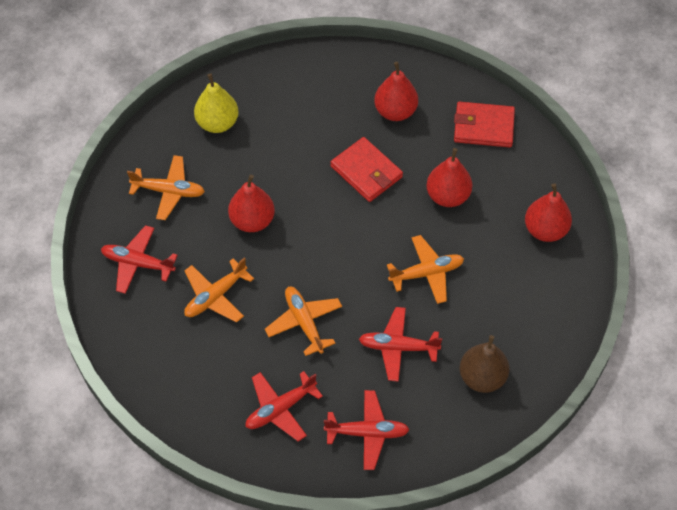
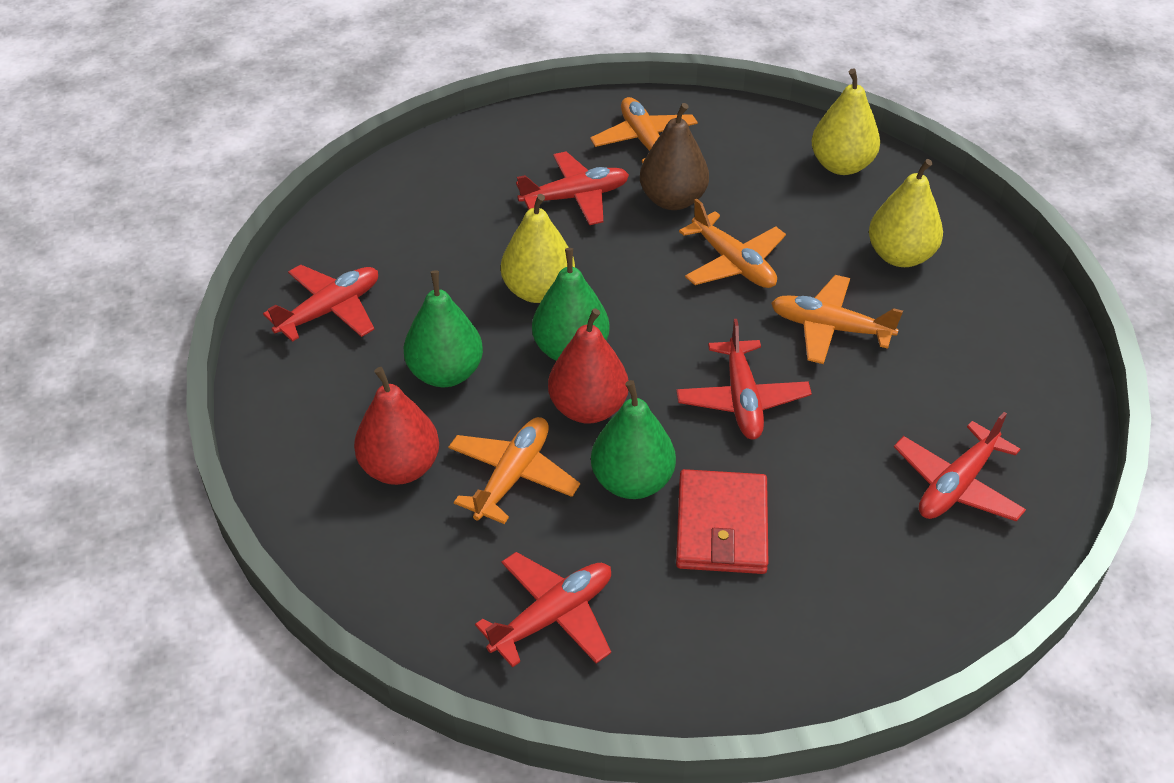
green pear: 0 -> 3
red pear: 4 -> 2
red plane: 4 -> 5
red wallet: 2 -> 1
yellow pear: 1 -> 3

